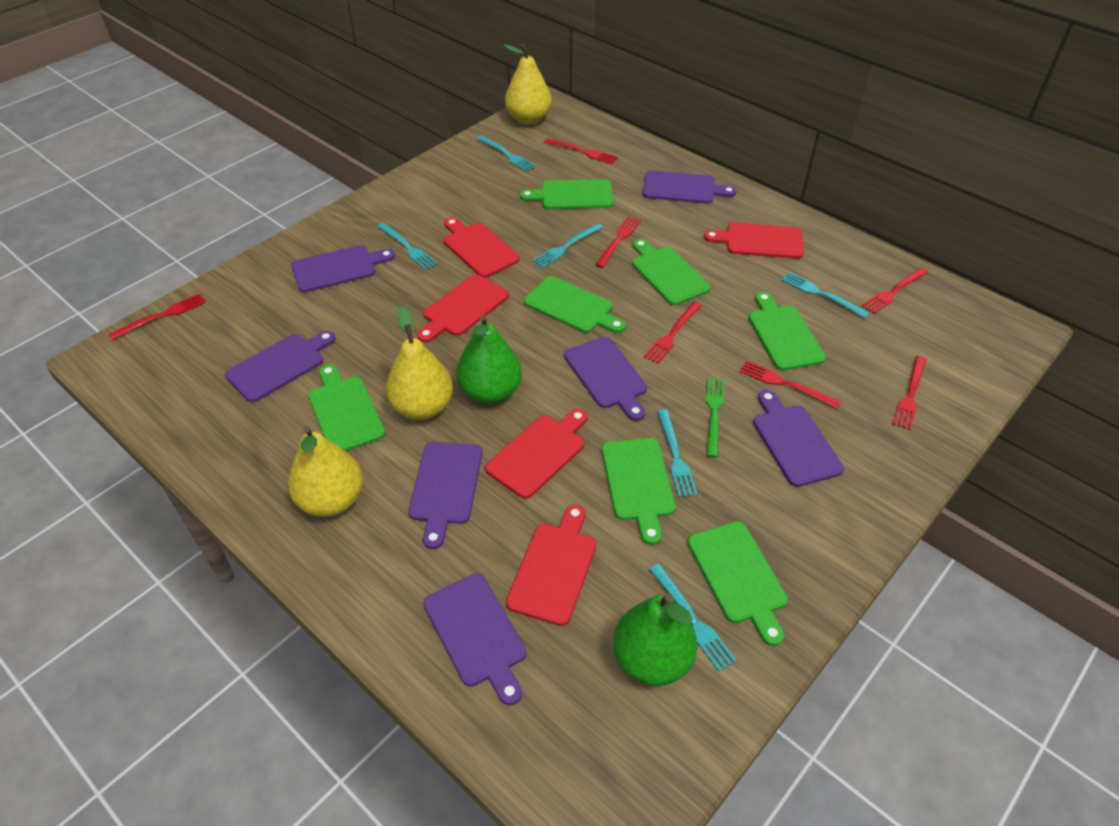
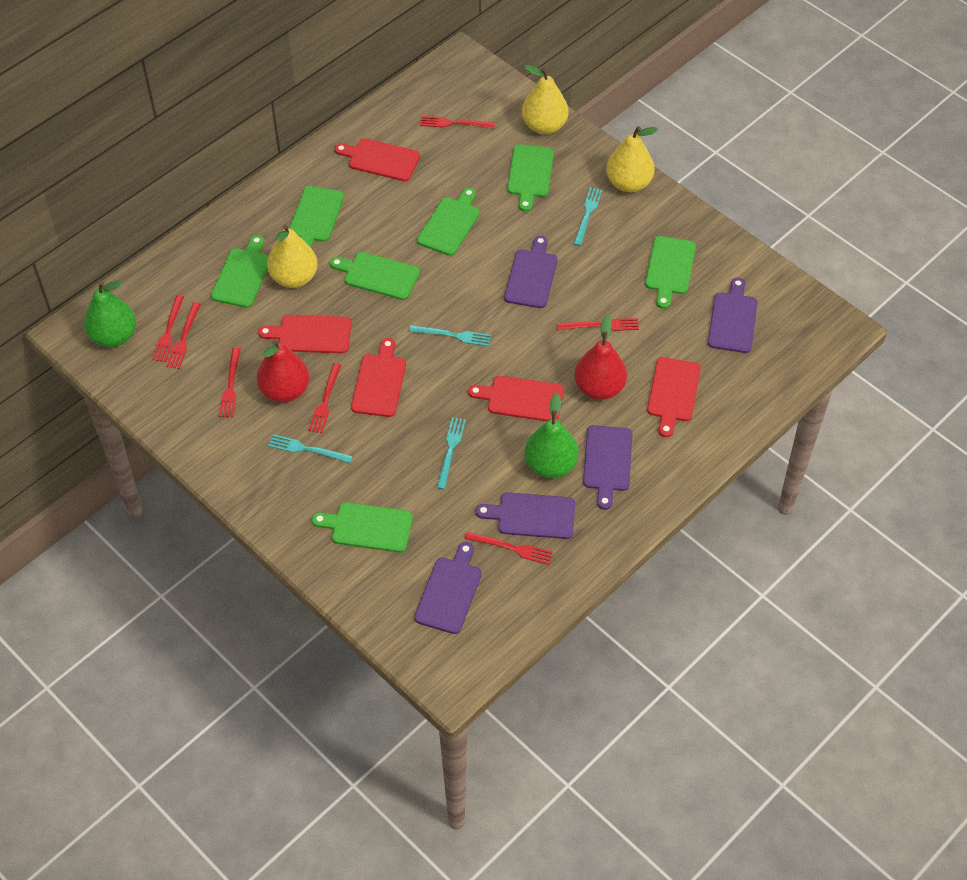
green fork: 1 -> 0
purple cutting board: 7 -> 5
red pear: 0 -> 2
turquoise fork: 6 -> 4

